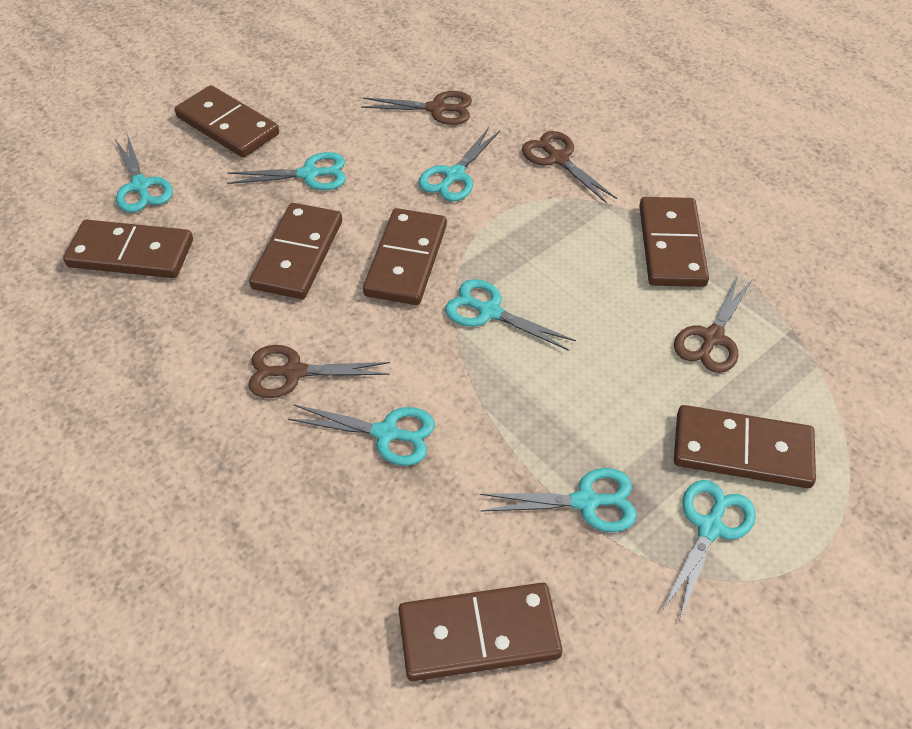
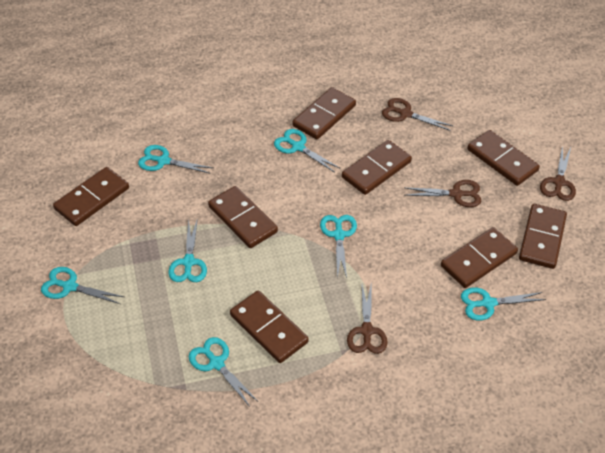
brown domino: 7 -> 8

